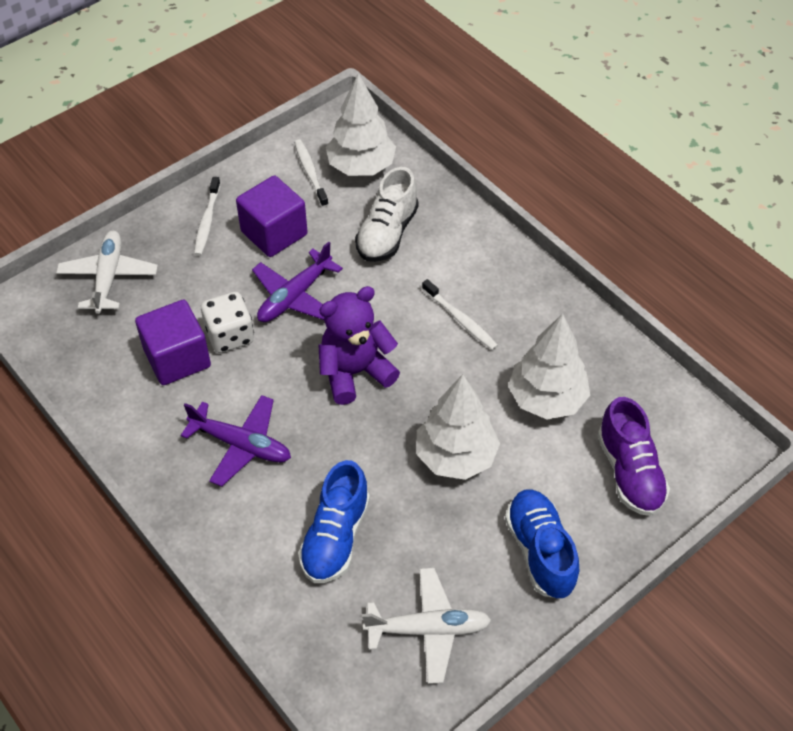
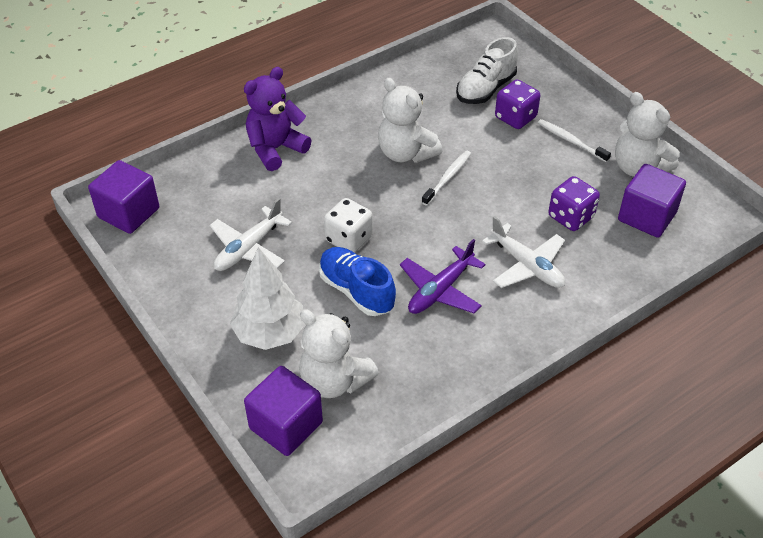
blue shoe: 2 -> 1
purple cube: 2 -> 3
purple dice: 0 -> 2
purple plane: 2 -> 1
purple shoe: 1 -> 0
white teddy bear: 0 -> 3
white toothbrush: 3 -> 2
white tree: 3 -> 1

